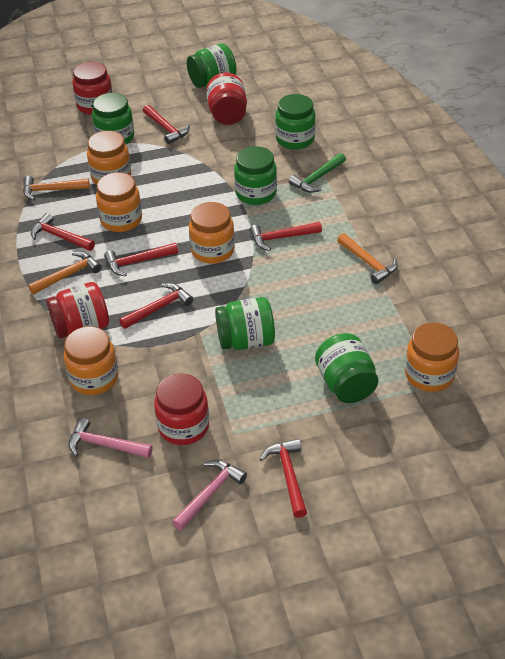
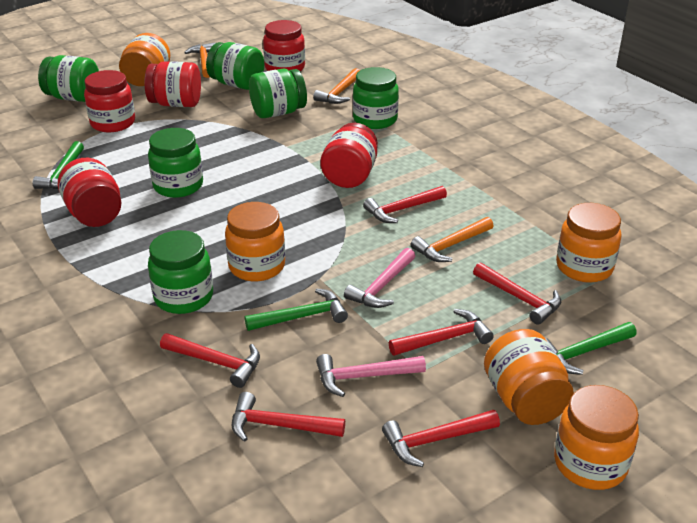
green hammer: 1 -> 3
red jar: 4 -> 5

